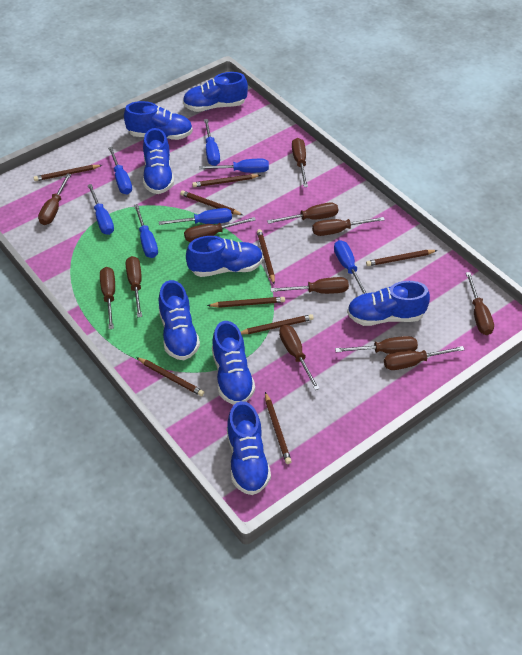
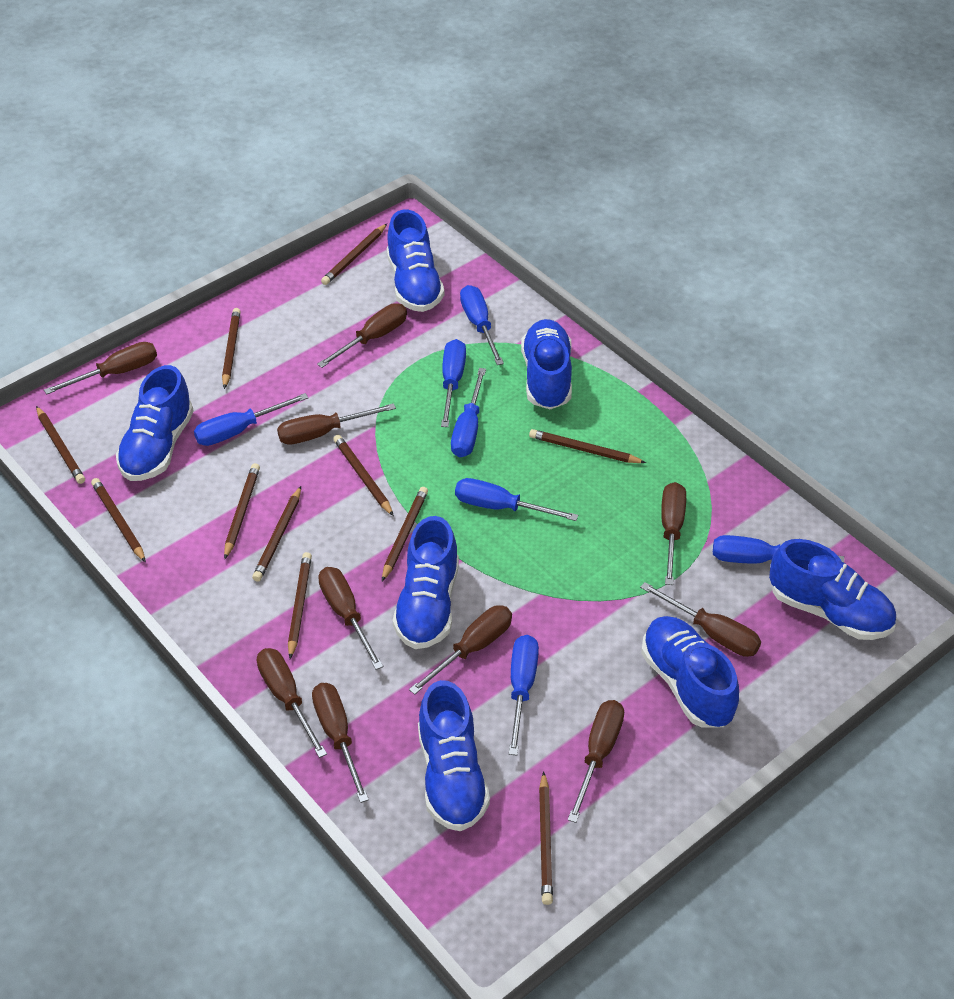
blue shoe: 8 -> 7
brown pencil: 9 -> 11
brown screwdriver: 12 -> 10

